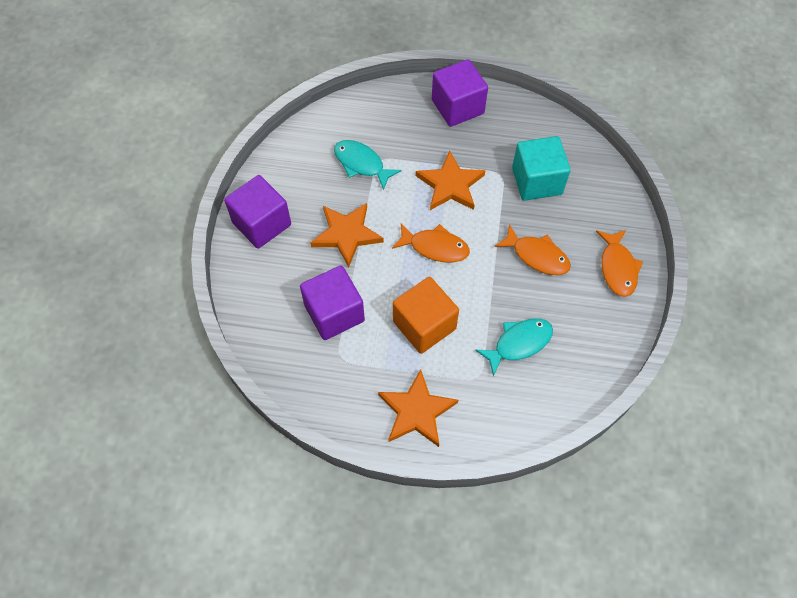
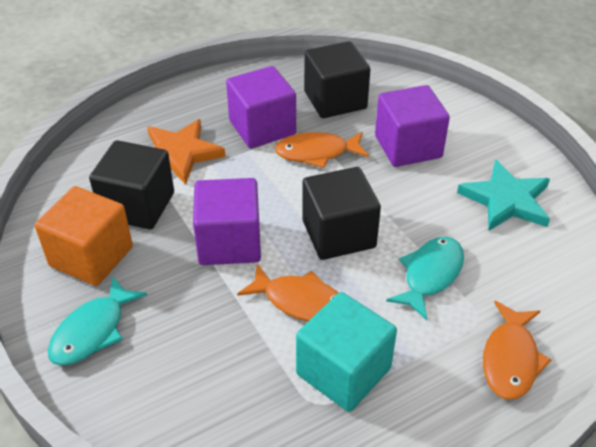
black cube: 0 -> 3
orange star: 3 -> 1
turquoise star: 0 -> 1

